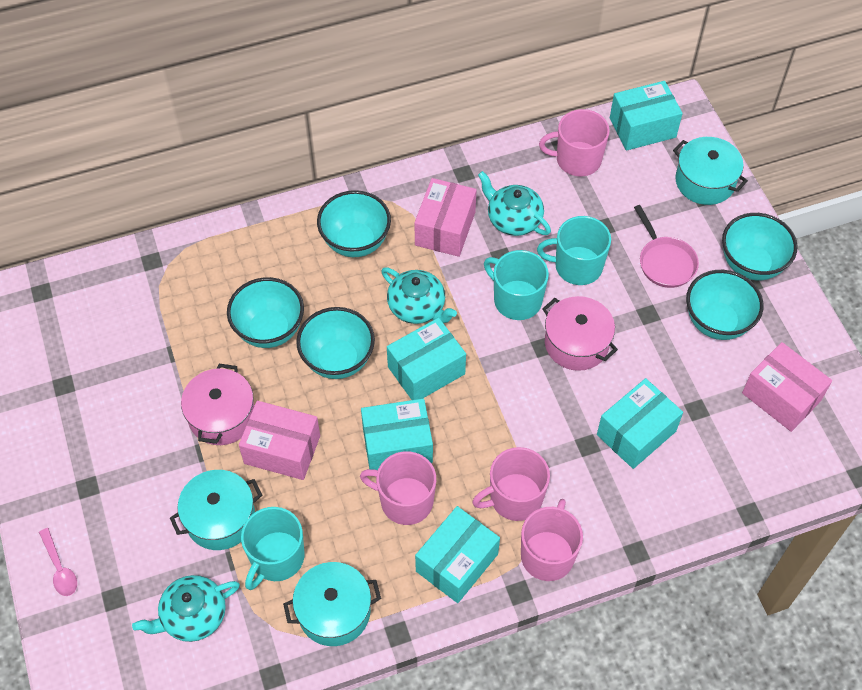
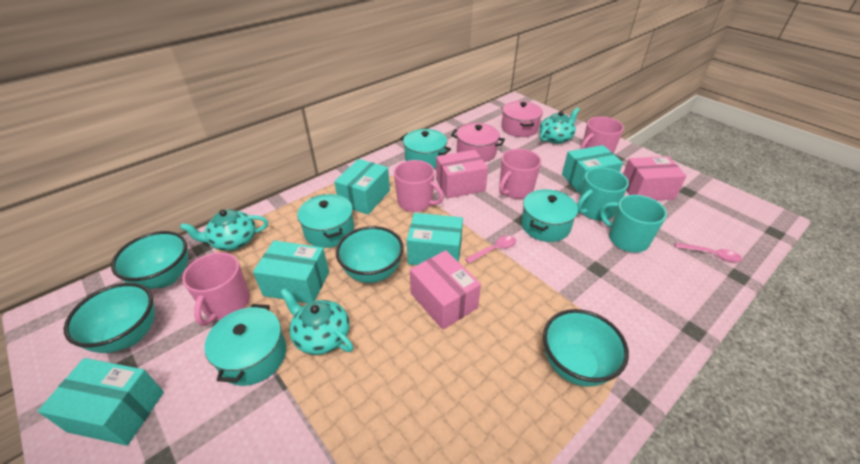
pink pan: 1 -> 0
pink spoon: 1 -> 2
turquoise bowl: 5 -> 4
turquoise mug: 3 -> 2
turquoise pot: 3 -> 4

